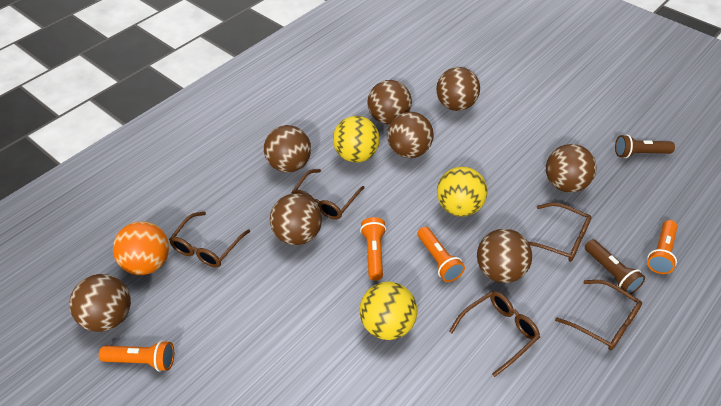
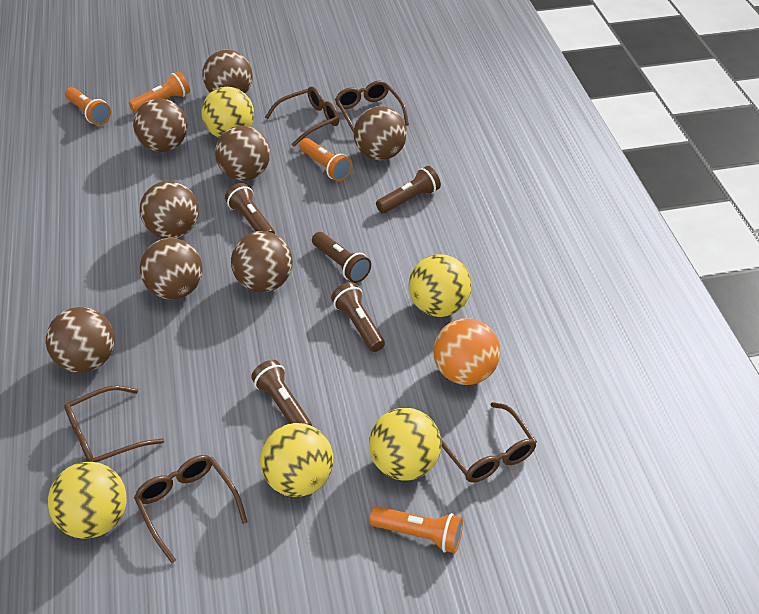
brown flashlight: 2 -> 5
yellow ball: 3 -> 5

